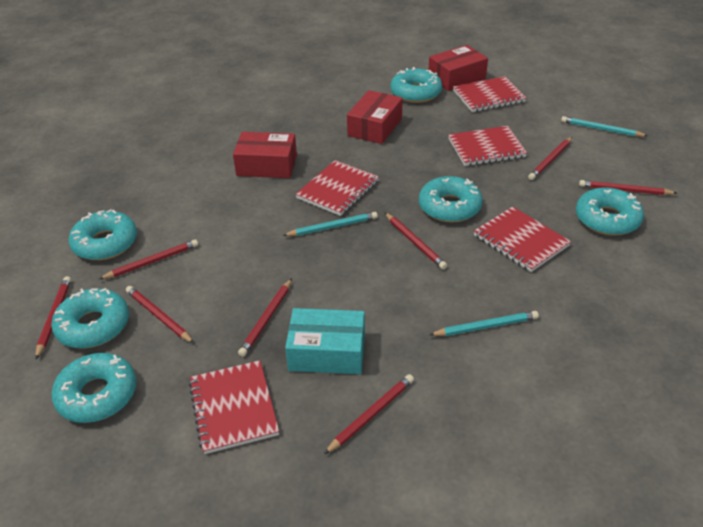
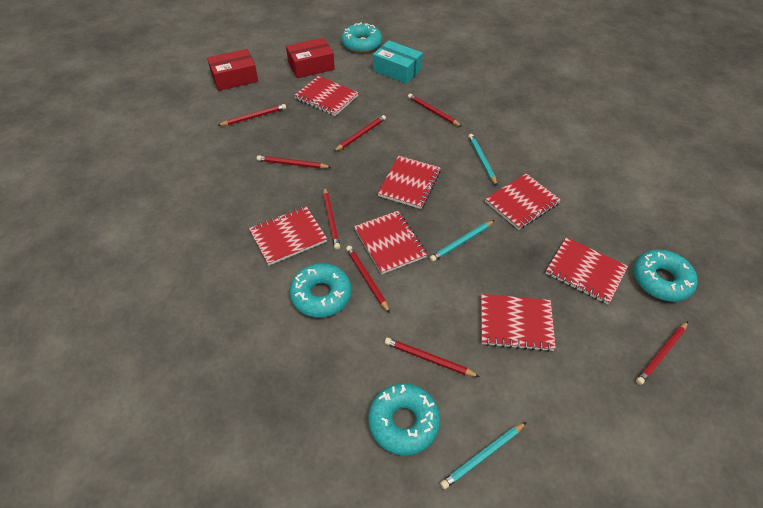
red box: 3 -> 2
red notebook: 5 -> 7
turquoise donut: 6 -> 4

